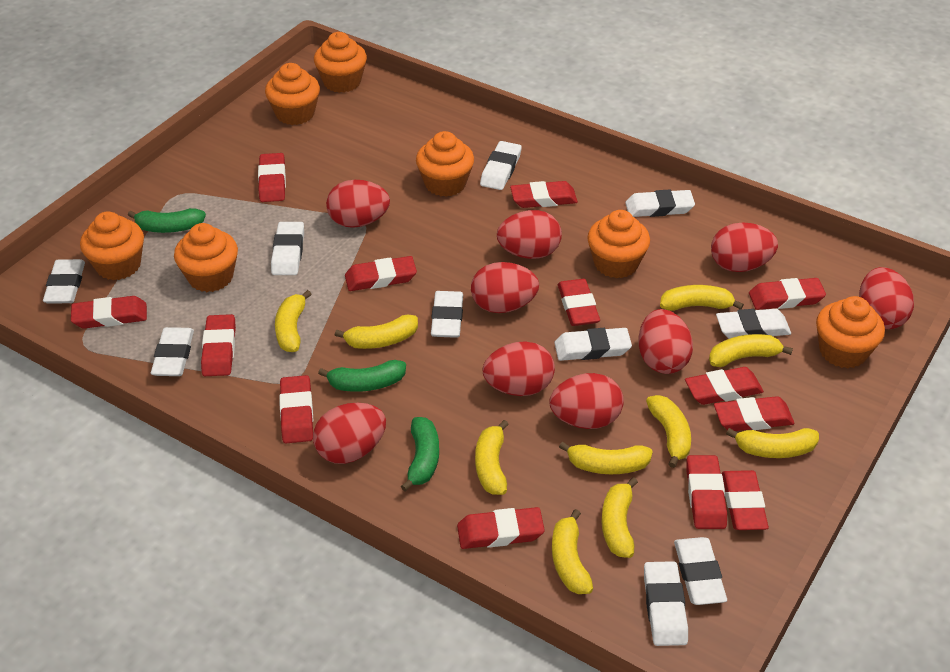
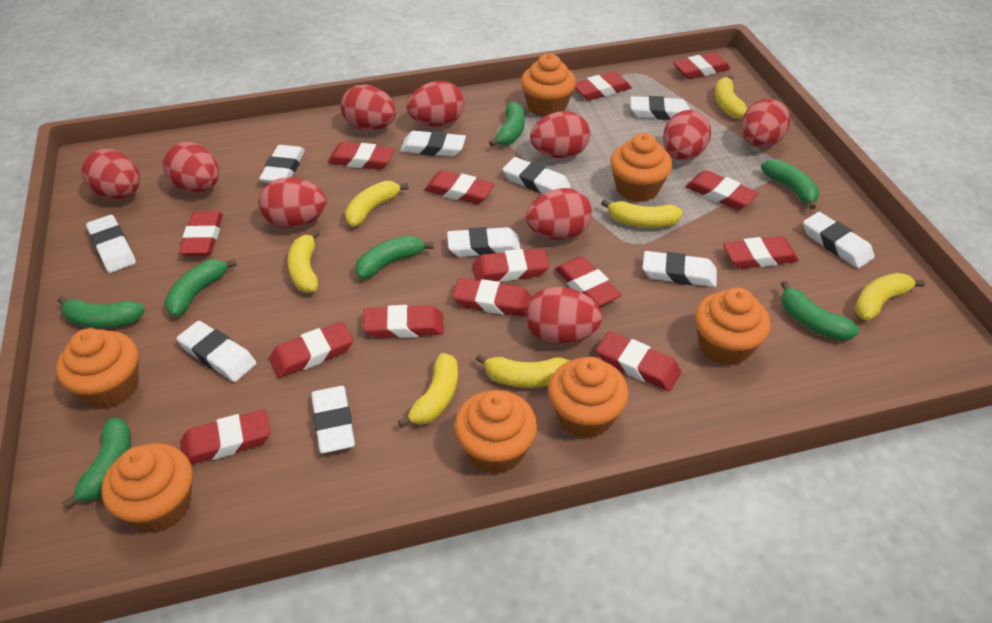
green banana: 3 -> 7
red egg: 9 -> 10
red eraser: 13 -> 14
yellow banana: 10 -> 7

